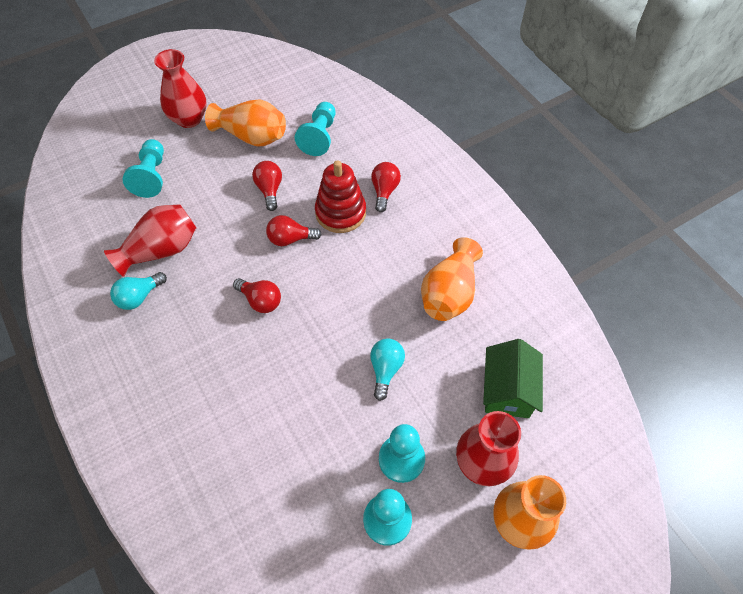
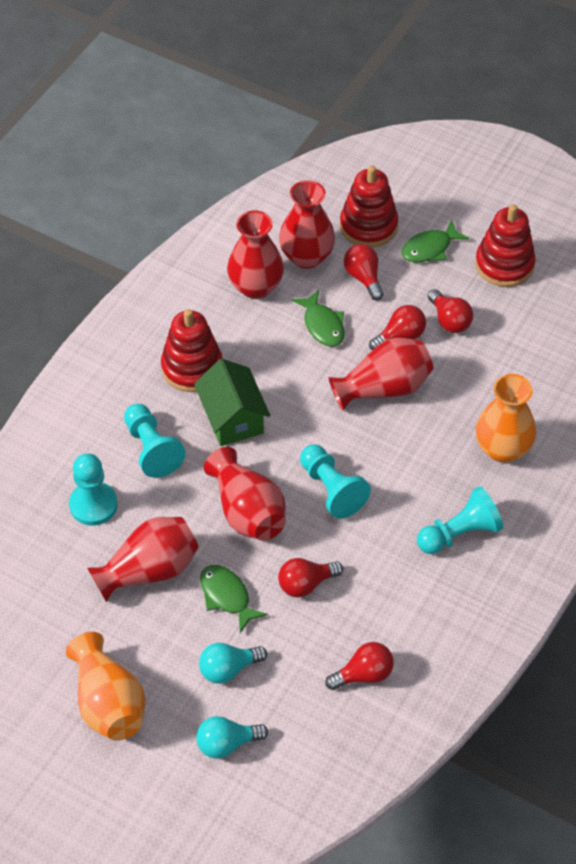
green fish: 0 -> 3
orange vase: 3 -> 2
red light bulb: 4 -> 5
red stacking toy: 1 -> 3
red vase: 3 -> 5

